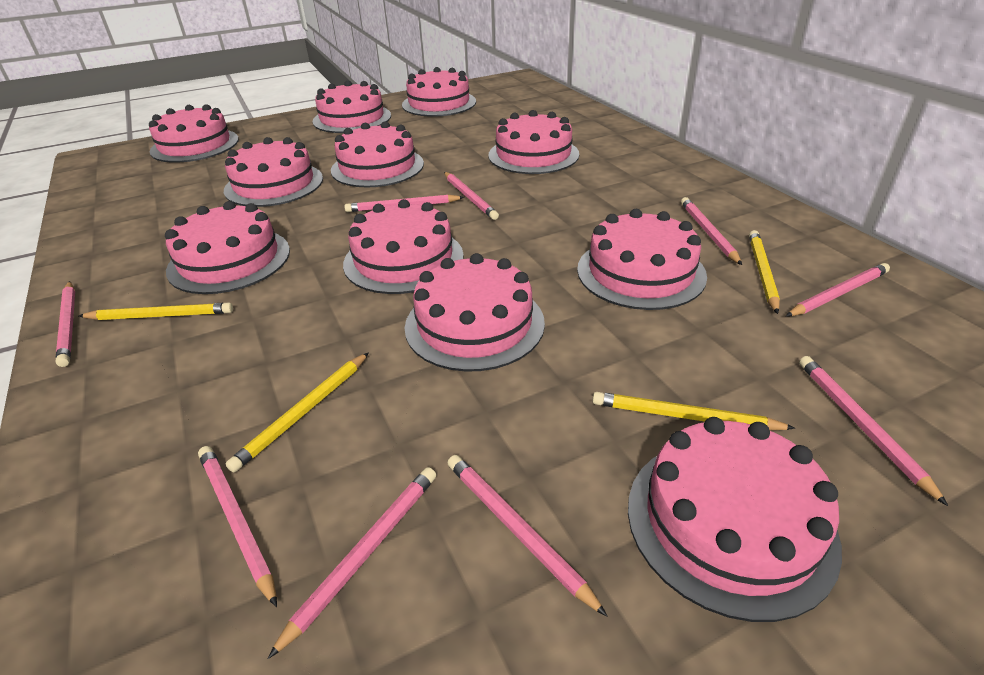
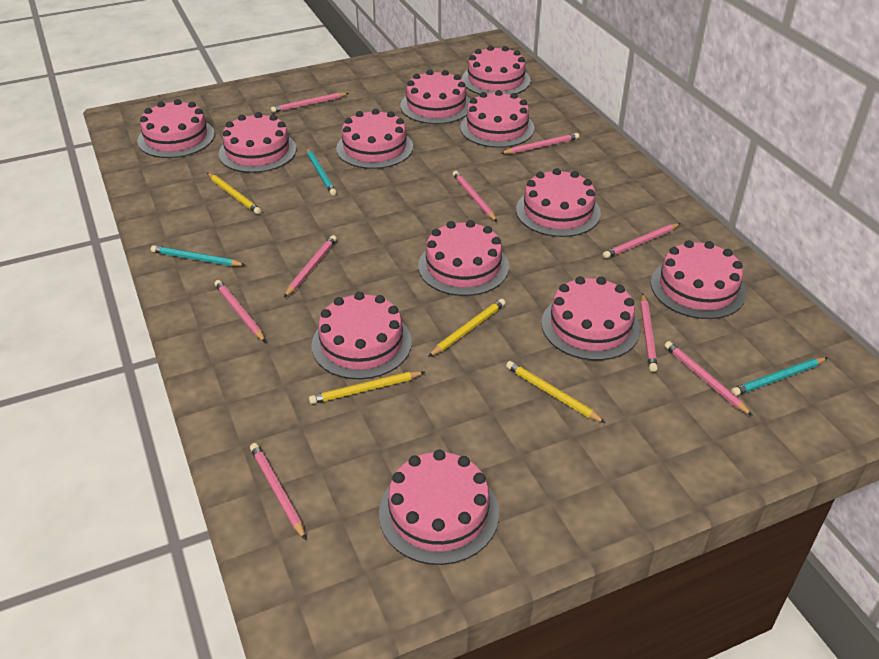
pink cake: 11 -> 12
turquoise pencil: 0 -> 3

